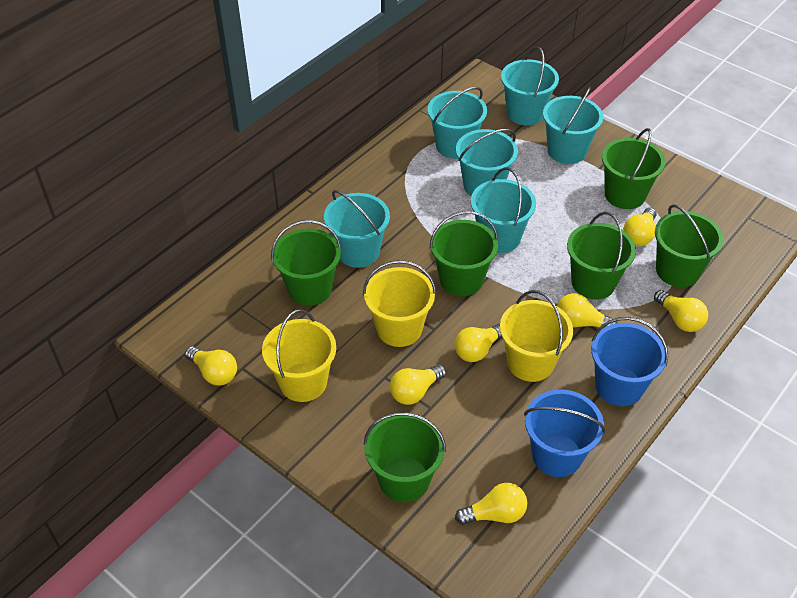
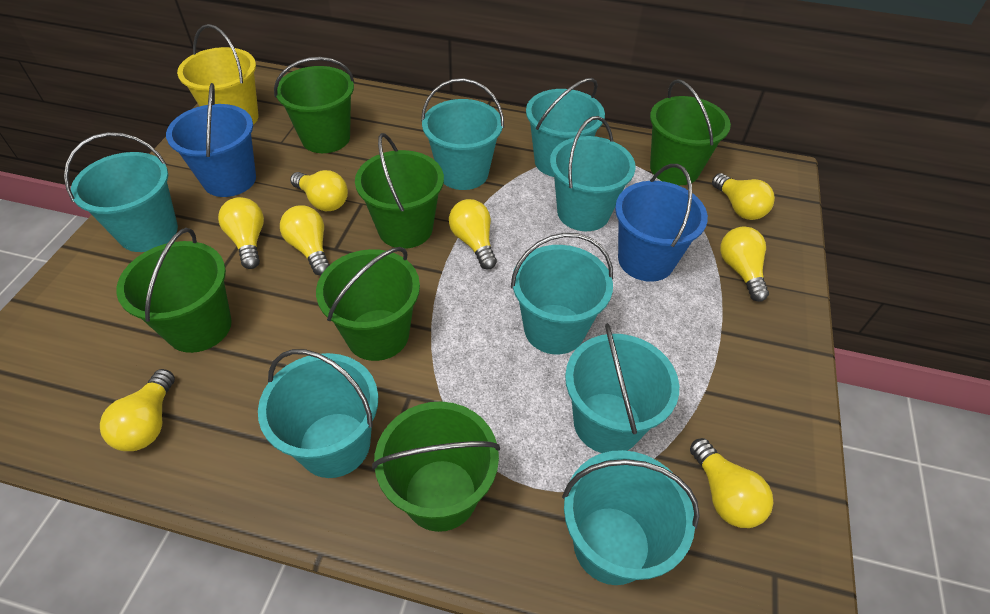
turquoise bucket: 6 -> 8
yellow bucket: 3 -> 1
yellow light bulb: 7 -> 8

